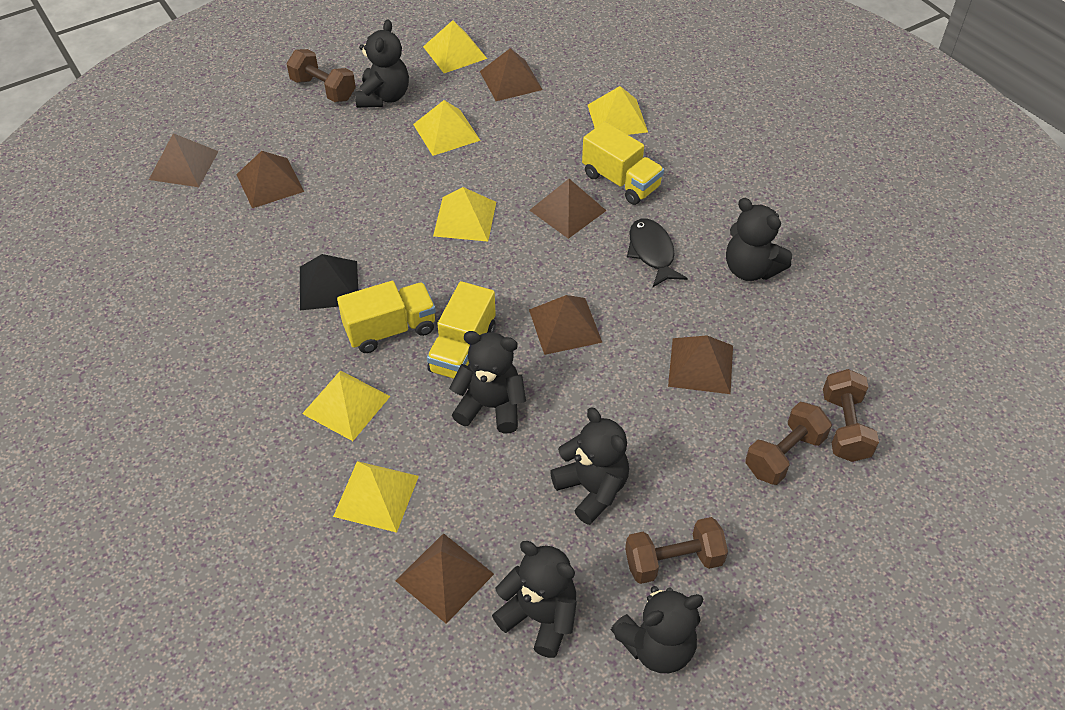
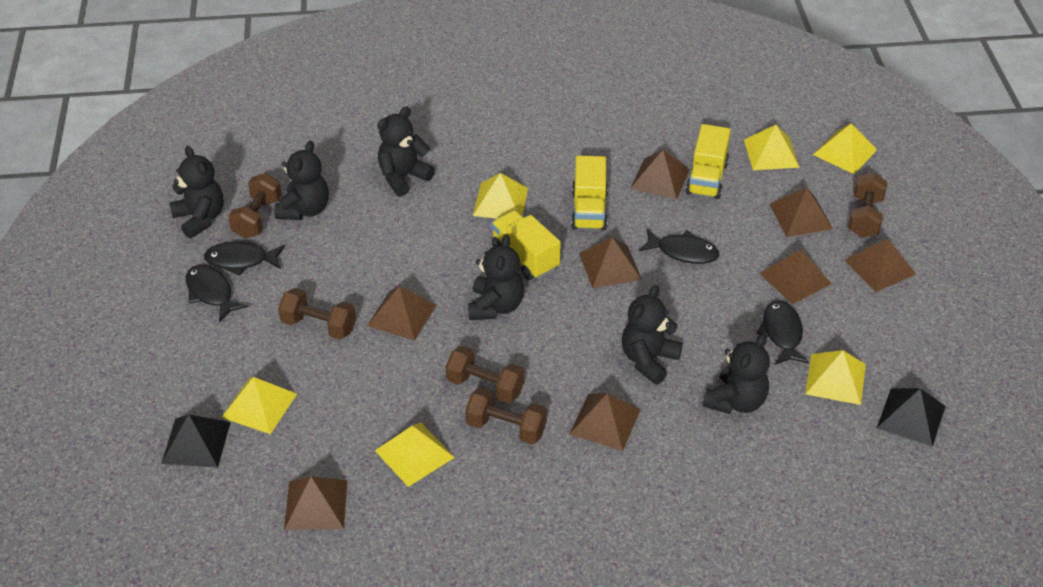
black fish: 1 -> 4
black pyramid: 1 -> 2
brown dumbbell: 4 -> 5
brown pyramid: 7 -> 8

